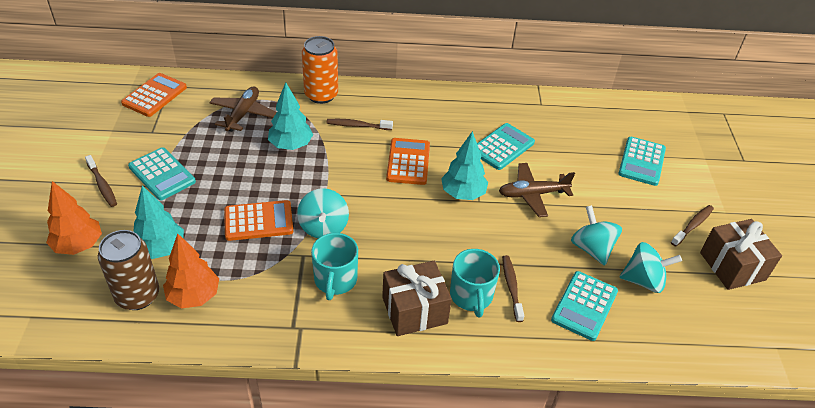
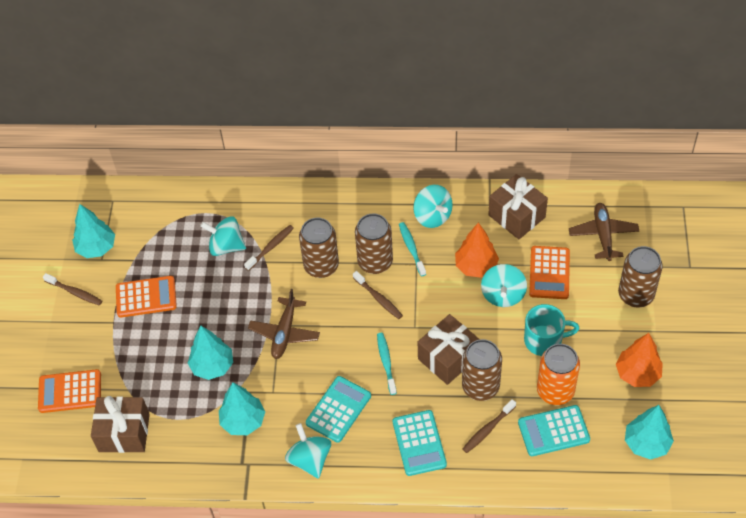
brown can: 1 -> 4
brown gift: 2 -> 3
turquoise calculator: 4 -> 3
turquoise mug: 2 -> 1
turquoise spinning top: 3 -> 4
turquoise toothbrush: 0 -> 2
turquoise tree: 3 -> 4

